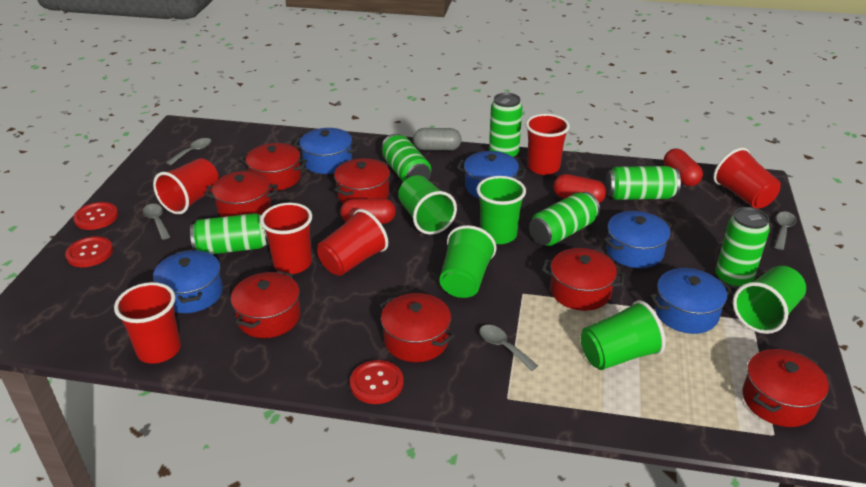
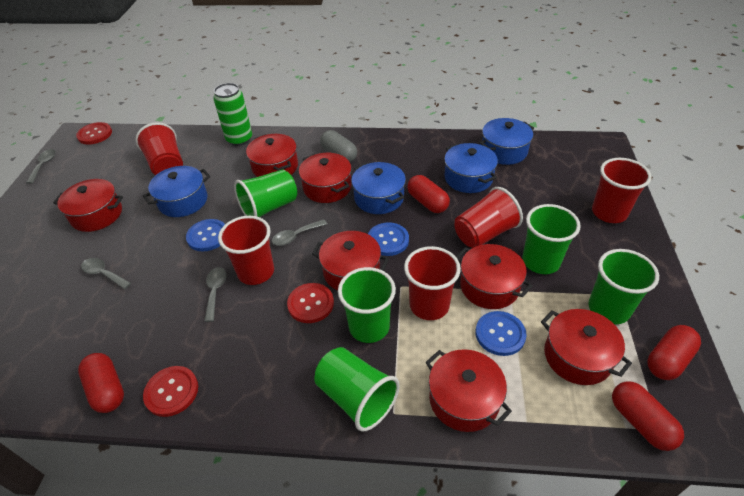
blue button: 0 -> 3
blue pot: 5 -> 4
green can: 6 -> 1
red capsule: 3 -> 4
red cup: 6 -> 5

